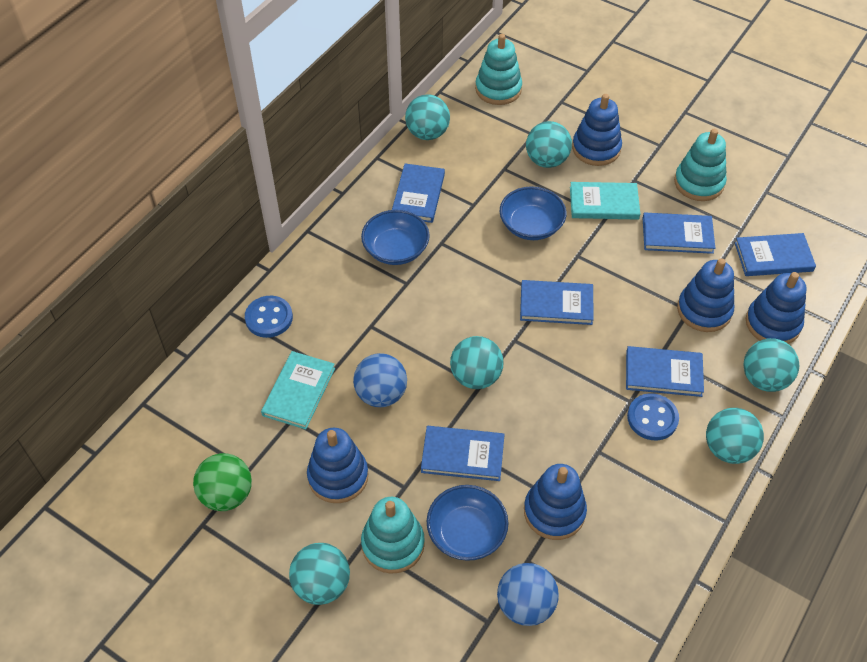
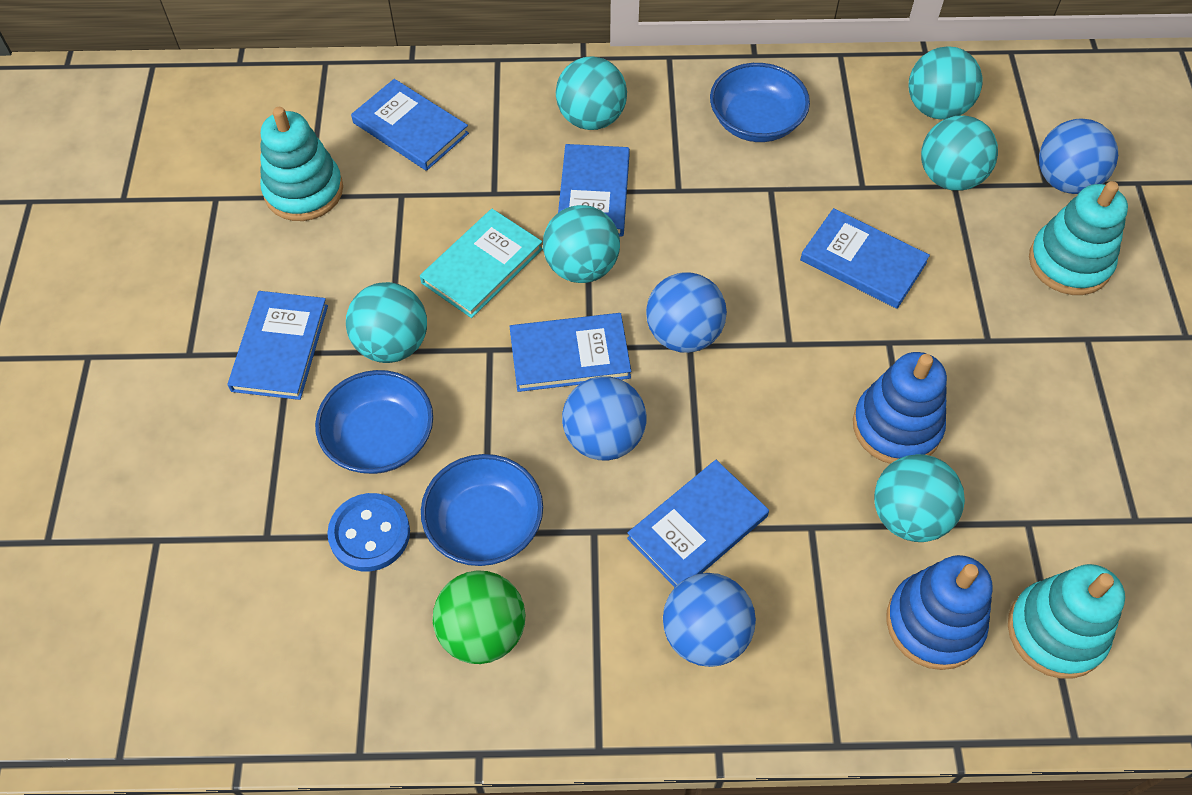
blue ball: 2 -> 4
blue button: 2 -> 1
blue stacking toy: 5 -> 2
turquoise book: 2 -> 1

